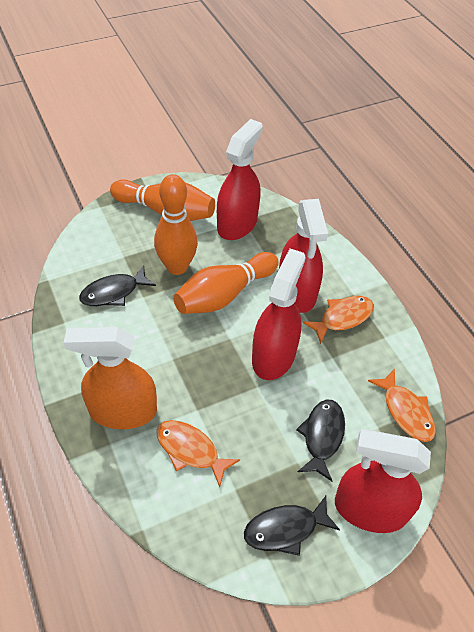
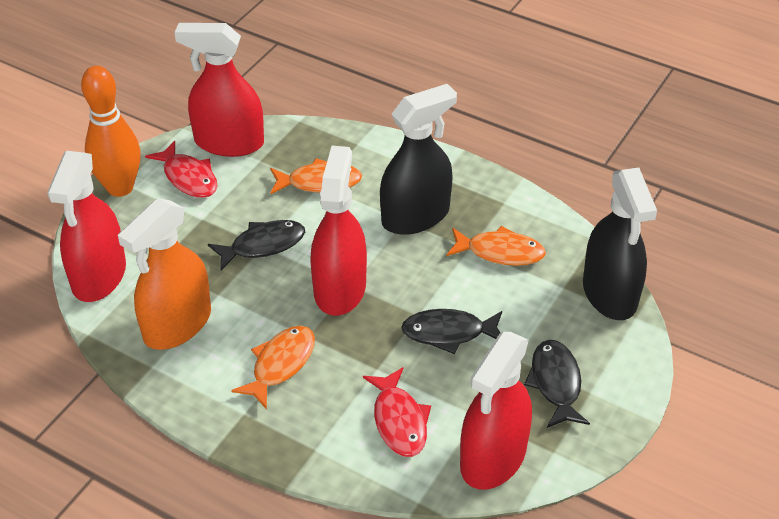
black spray bottle: 0 -> 2
orange bowling pin: 3 -> 1
red fish: 0 -> 2

